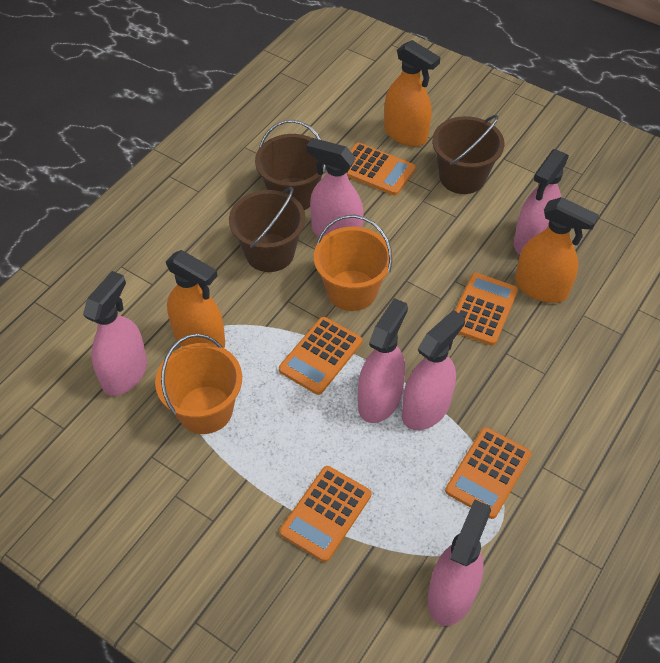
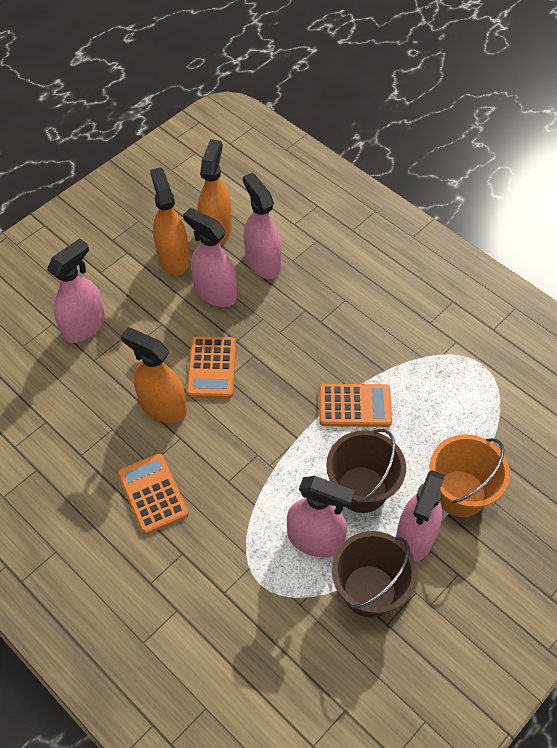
brown bucket: 3 -> 2
orange bucket: 2 -> 1
orange calculator: 5 -> 3
pink spray bottle: 6 -> 5

